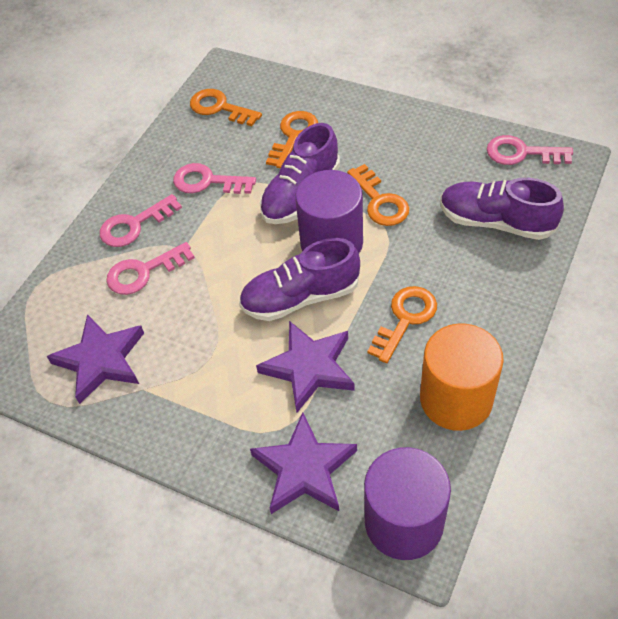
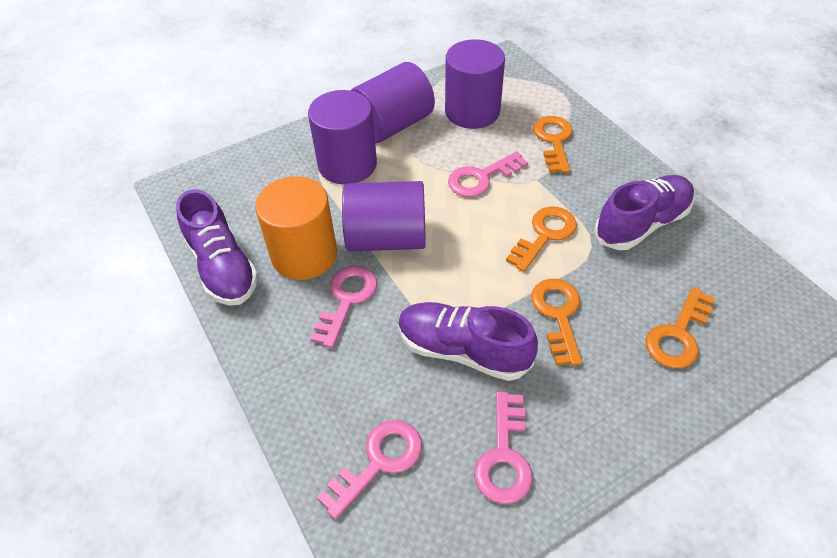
purple cylinder: 2 -> 4
purple star: 3 -> 0

